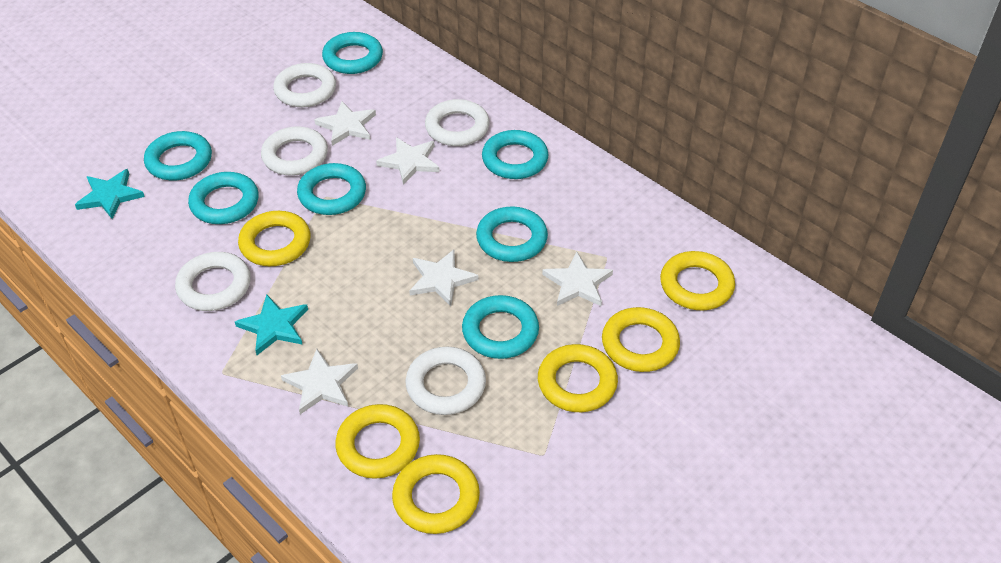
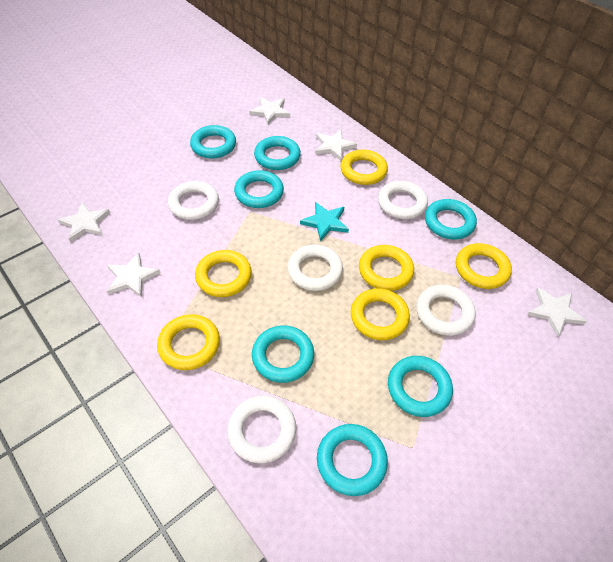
turquoise star: 2 -> 1

